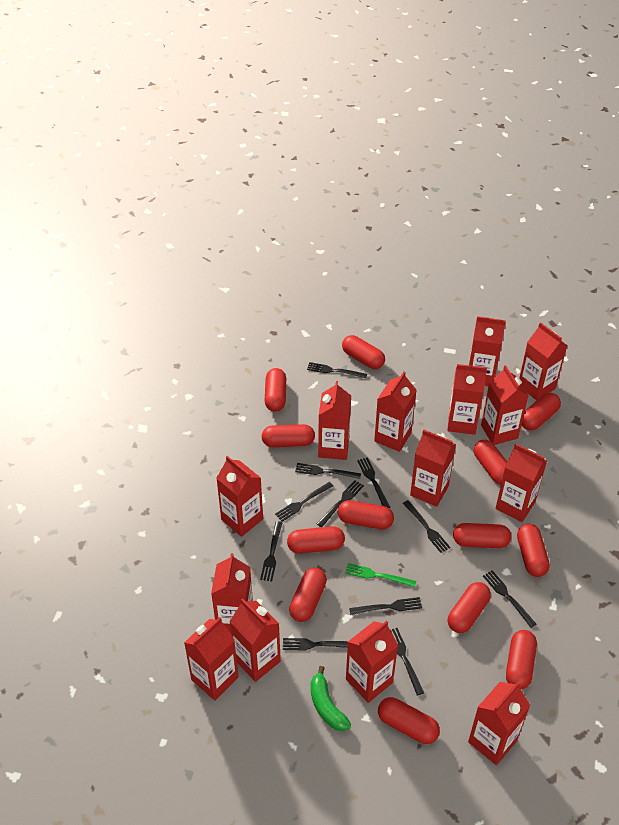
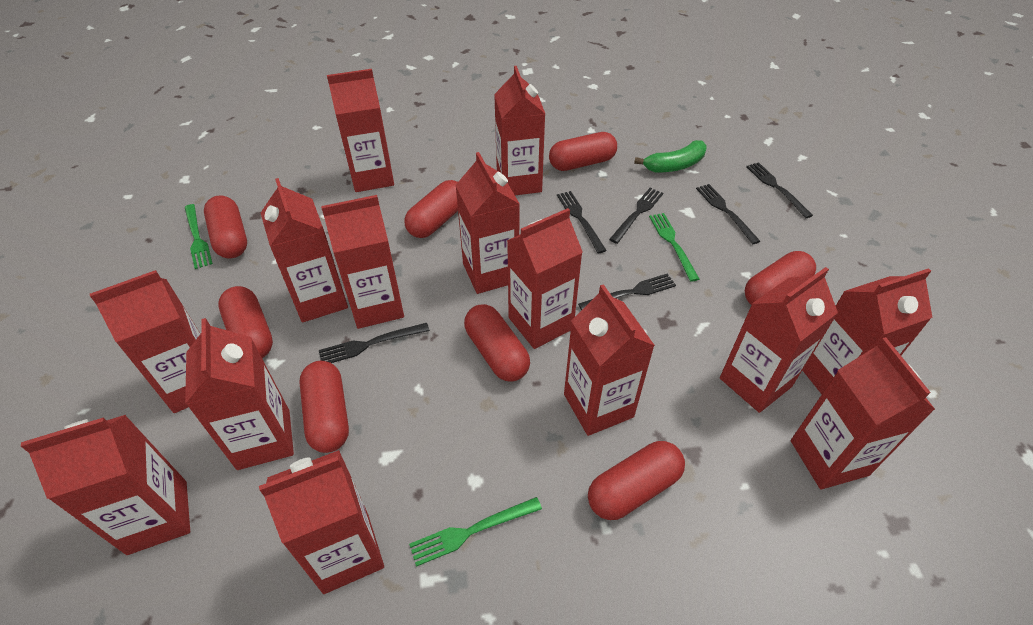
black fork: 11 -> 6
green fork: 1 -> 3
red capsule: 13 -> 8

